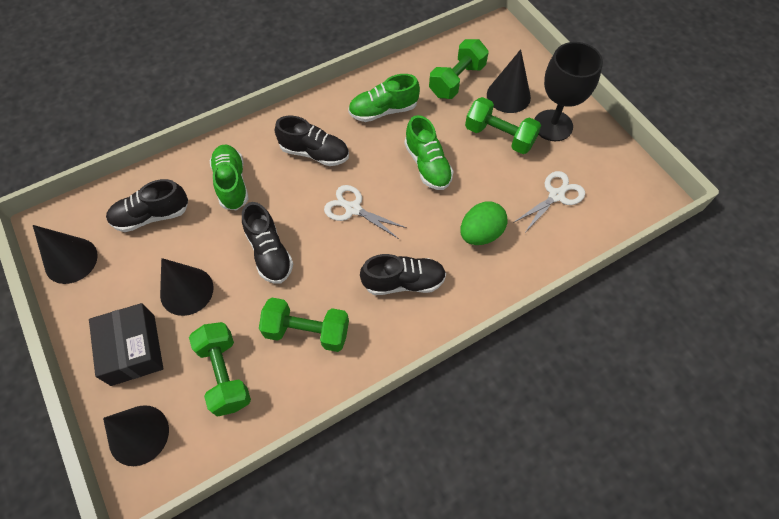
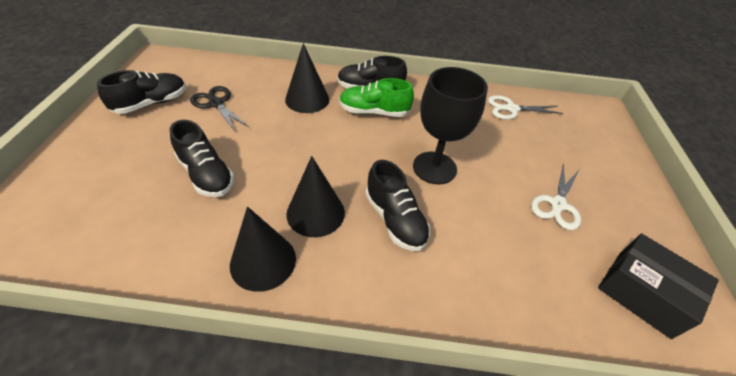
black cone: 4 -> 3
black scissors: 0 -> 1
green dumbbell: 4 -> 0
green egg: 1 -> 0
green shoe: 3 -> 1

